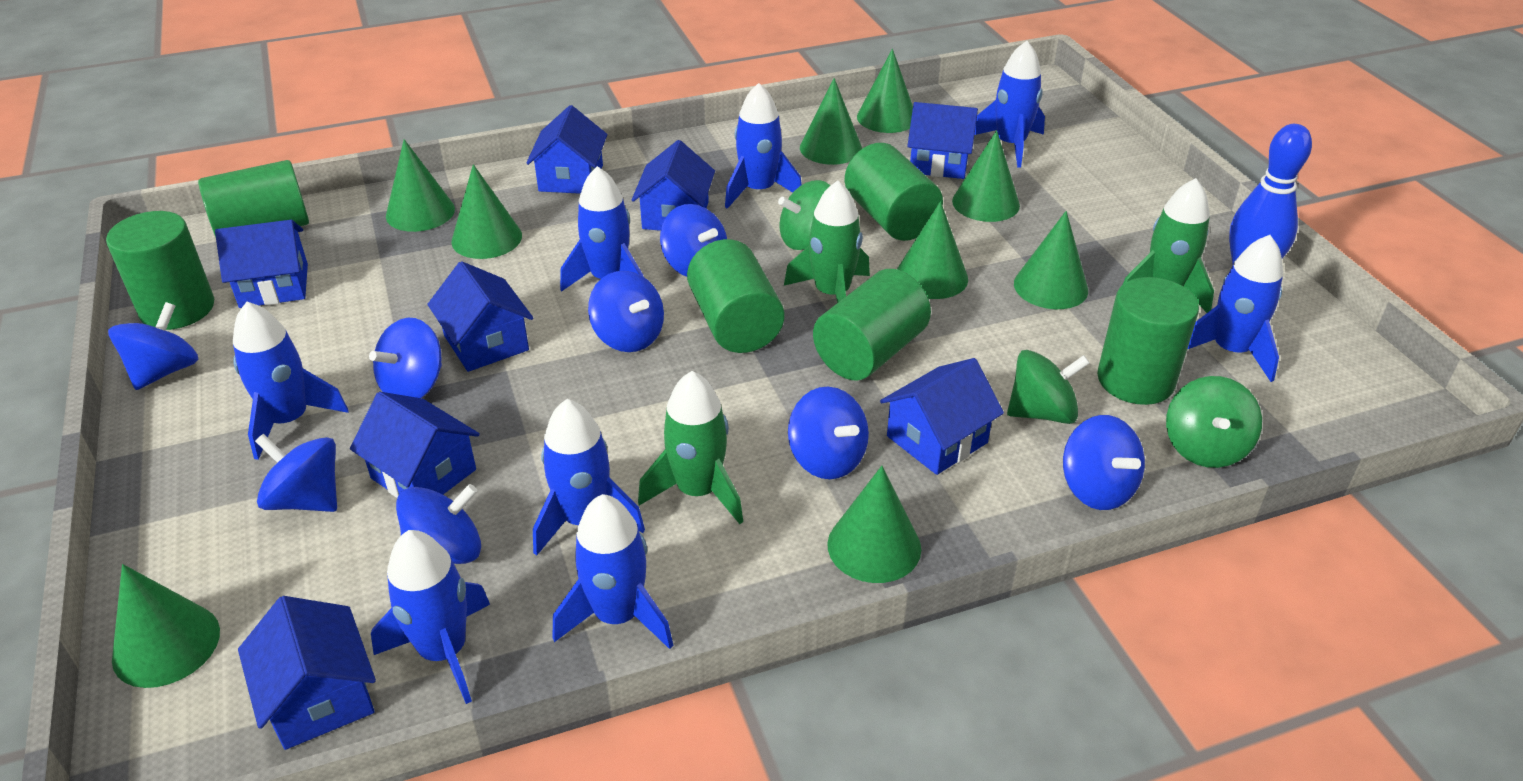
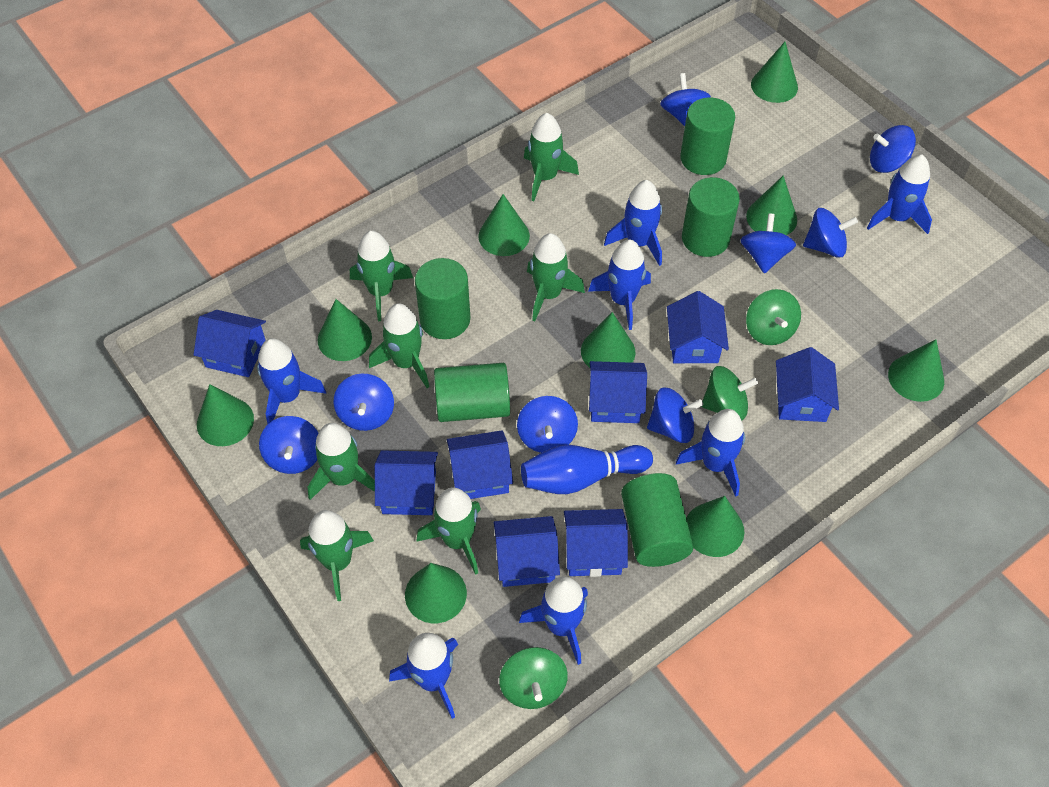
blue rocket: 8 -> 7
green cylinder: 6 -> 5
green rocket: 3 -> 7

